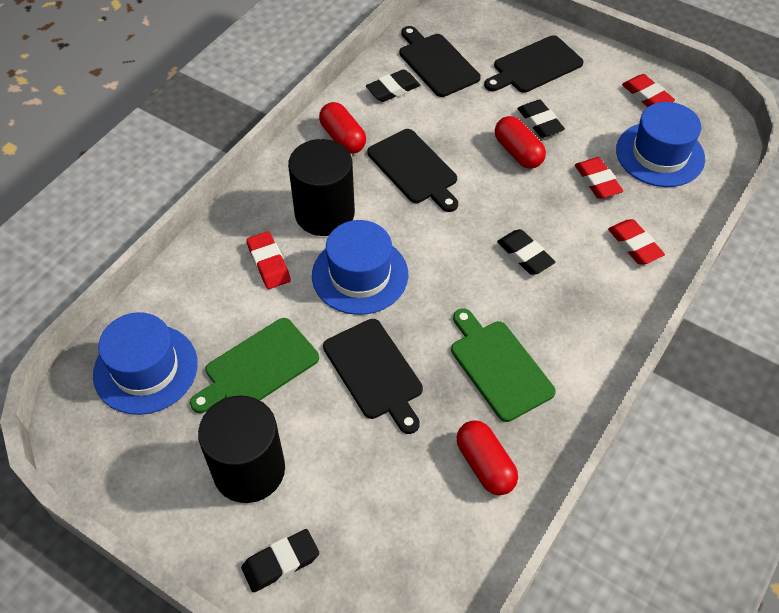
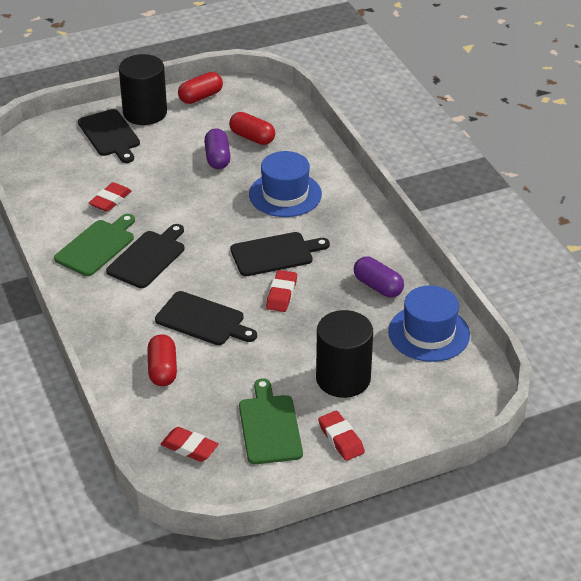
black eraser: 4 -> 0
blue hat: 3 -> 2
purple capsule: 0 -> 2

